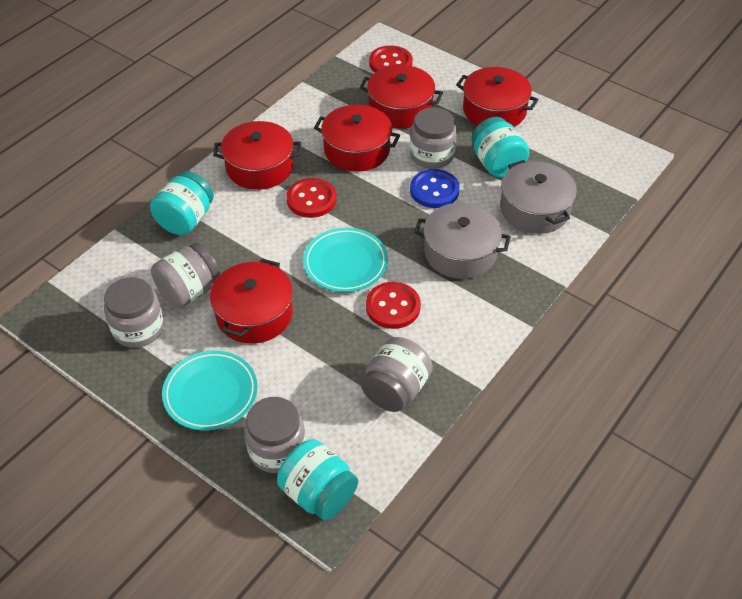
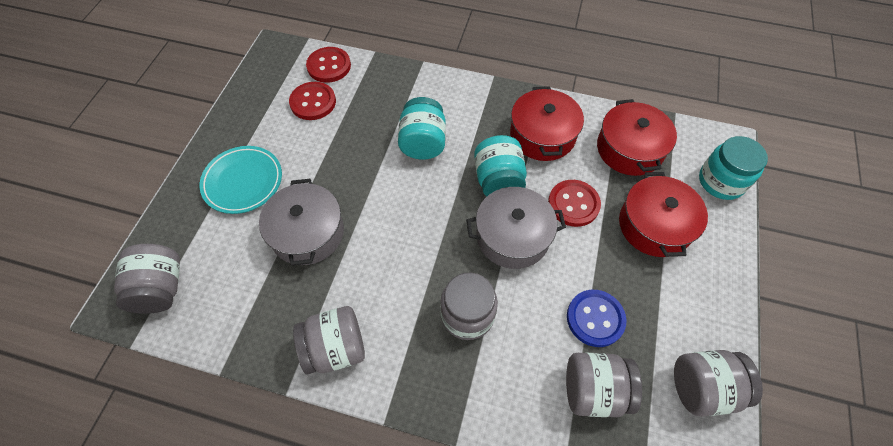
red pot: 5 -> 3
turquoise plate: 2 -> 1

